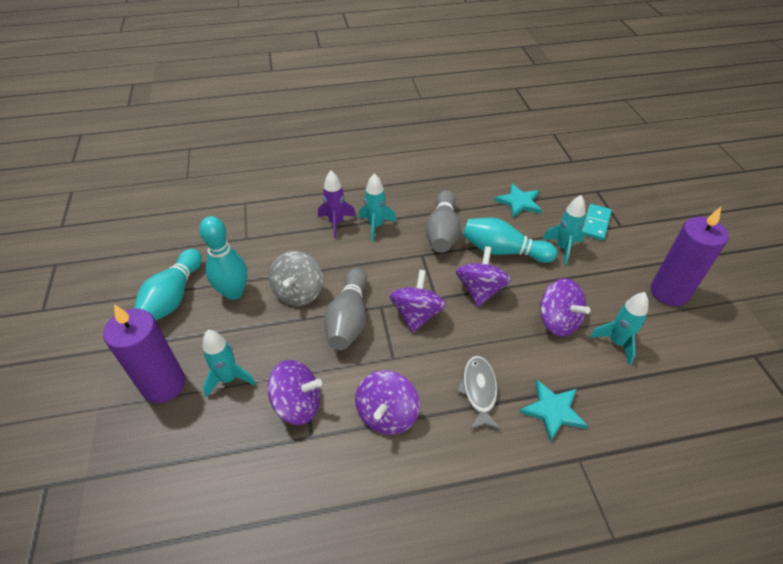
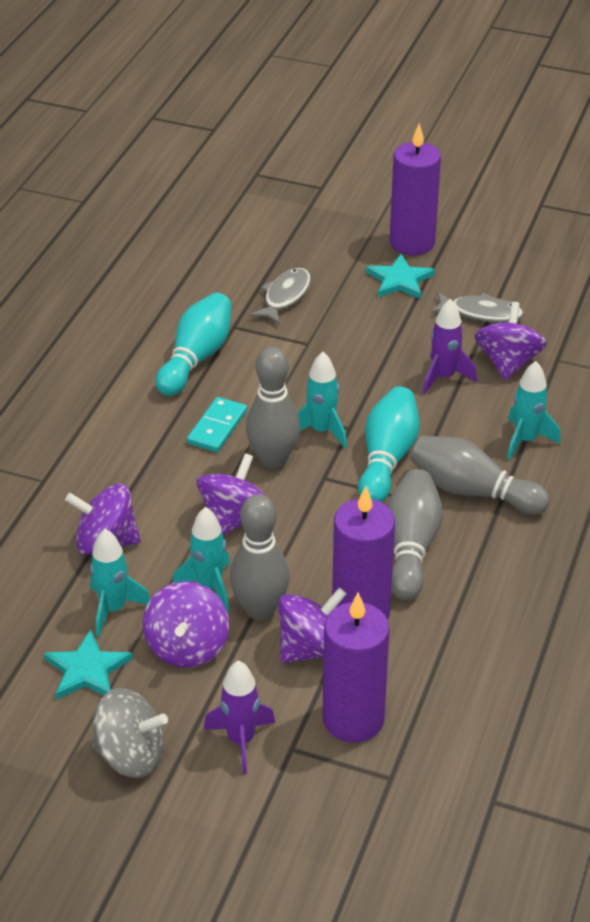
grey bowling pin: 2 -> 4
grey fish: 1 -> 2
purple candle: 2 -> 3
purple rocket: 1 -> 2
turquoise bowling pin: 3 -> 2

